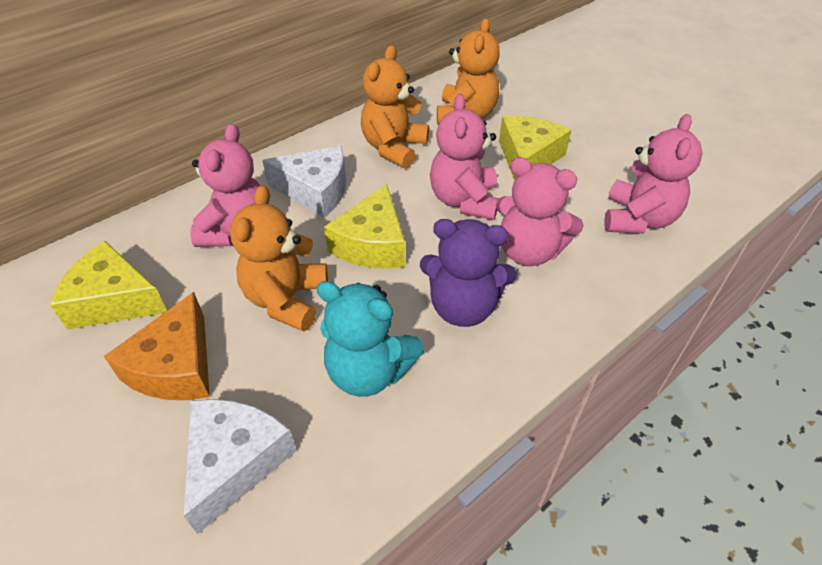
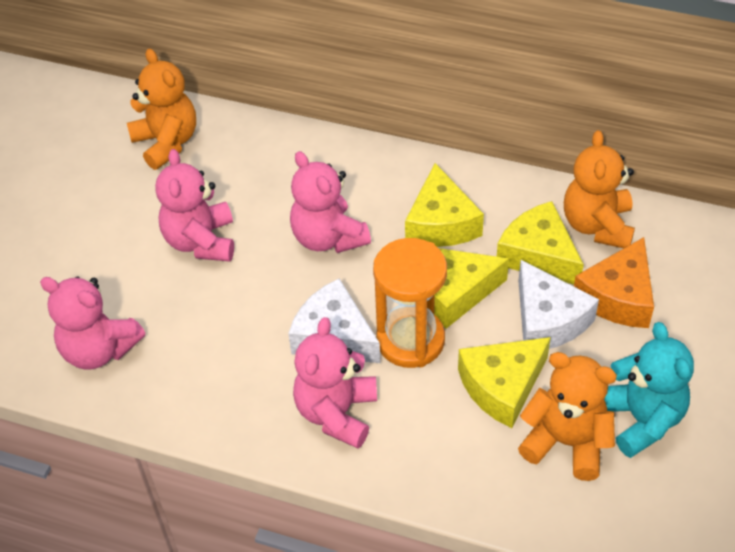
orange hourglass: 0 -> 1
purple teddy bear: 1 -> 0
yellow cheese: 3 -> 4

